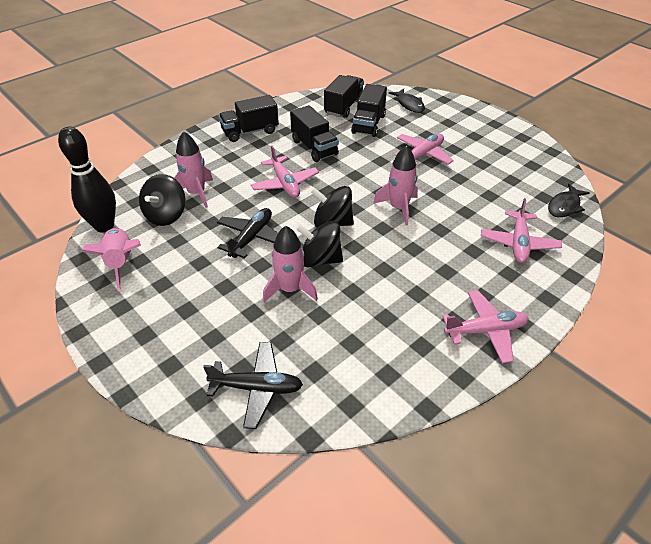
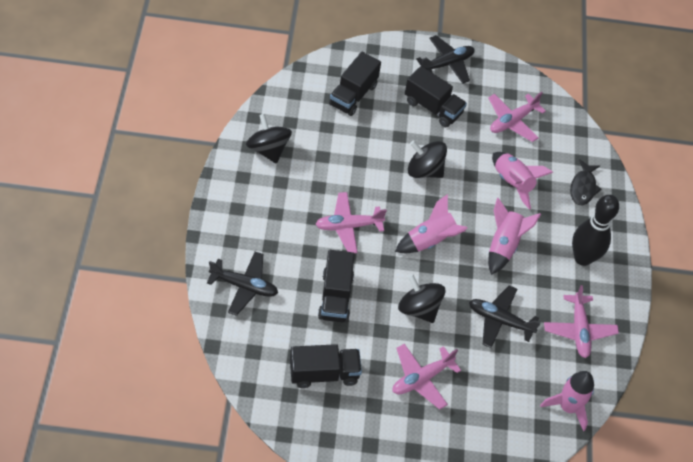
black fish: 2 -> 1
black plane: 2 -> 3

